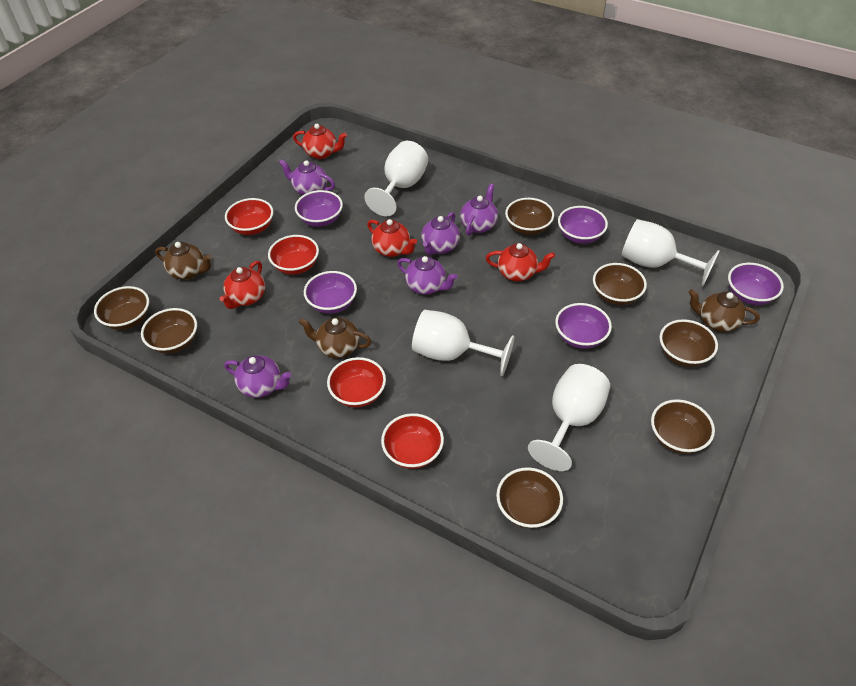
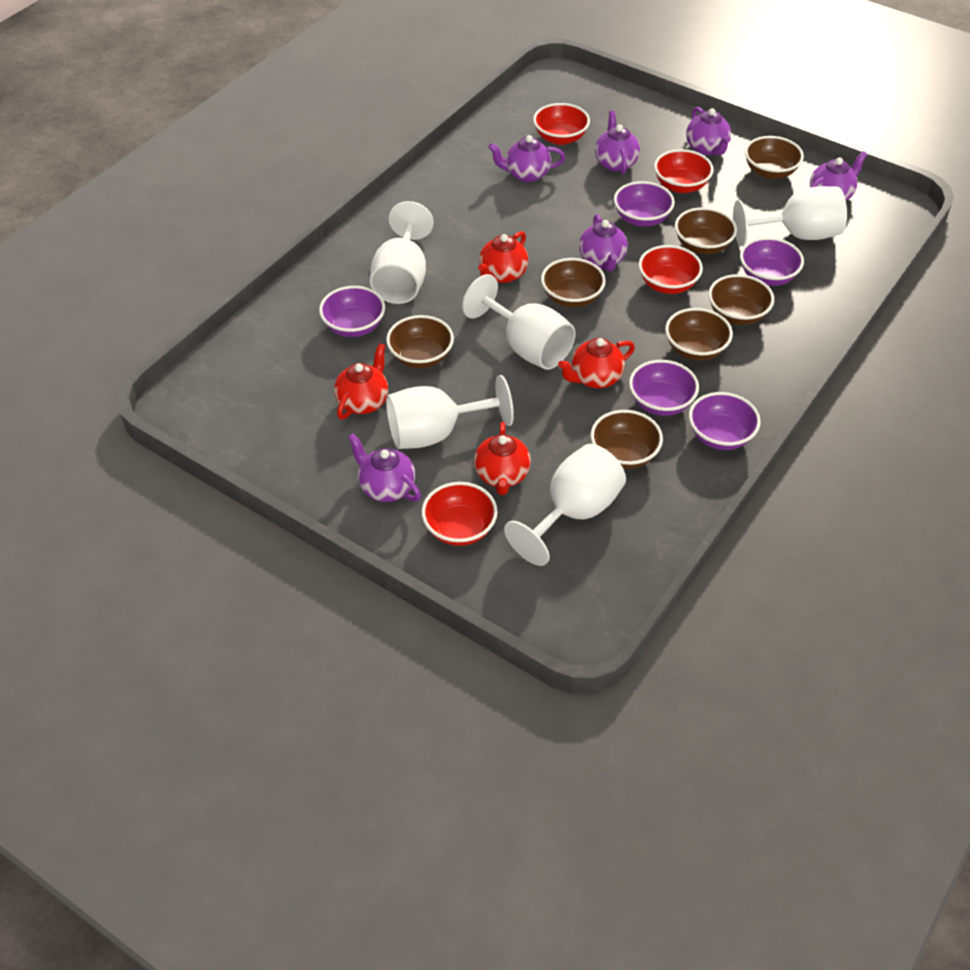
brown teapot: 3 -> 0
purple teapot: 5 -> 6
white goblet: 4 -> 5

